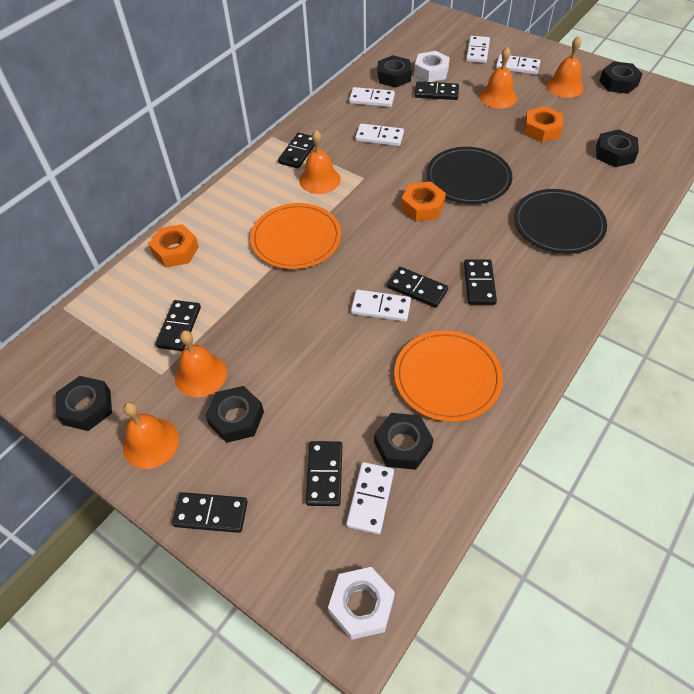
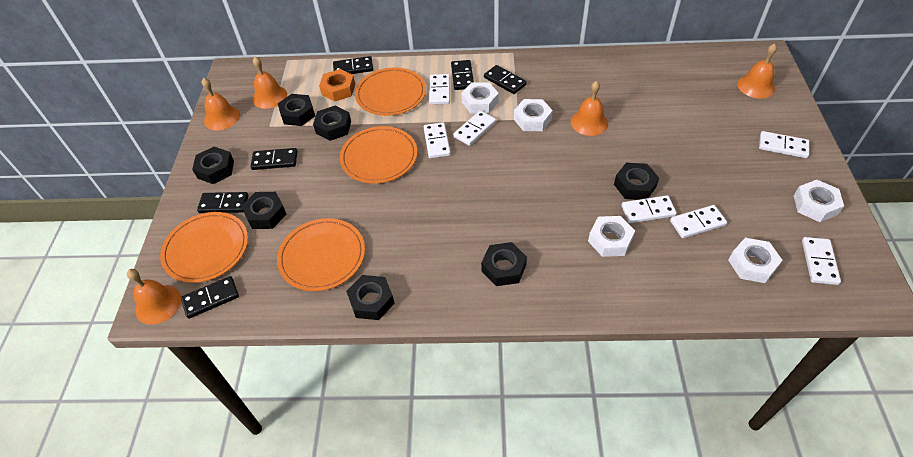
black domino: 7 -> 6
black nut: 6 -> 7
black plate: 2 -> 0
orange nut: 3 -> 1
orange plate: 2 -> 4
white domino: 6 -> 7
white nut: 2 -> 5

